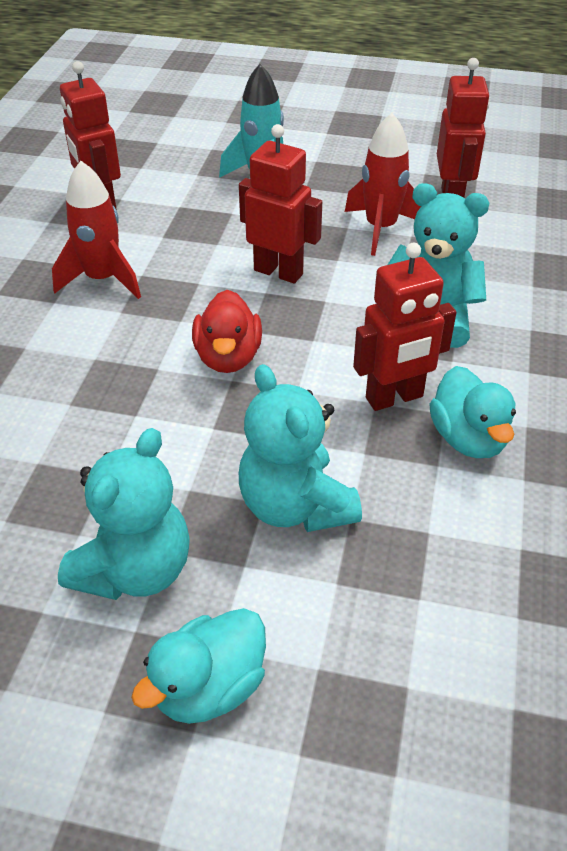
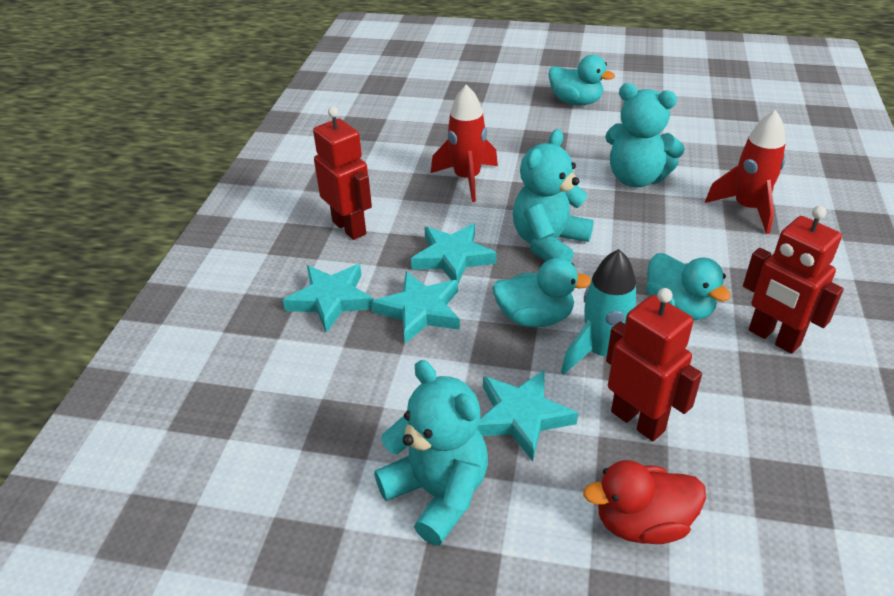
red robot: 4 -> 3
turquoise duck: 2 -> 3
turquoise star: 0 -> 4

